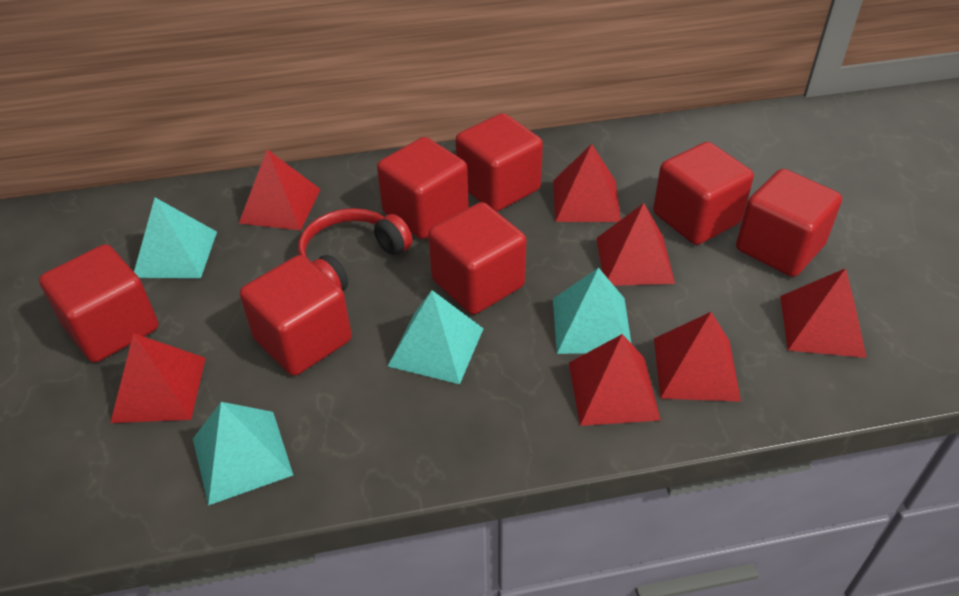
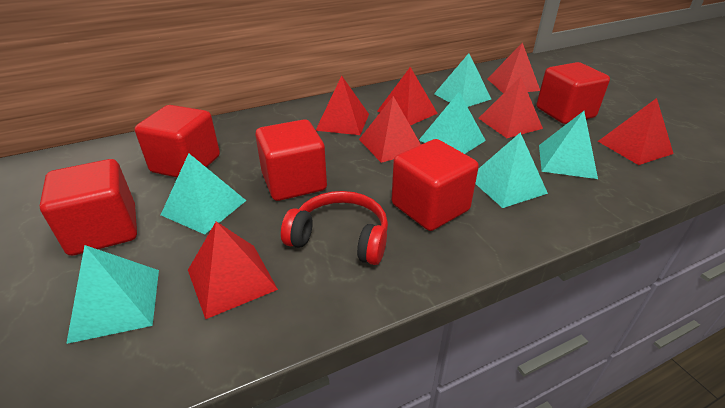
red cube: 7 -> 5
turquoise pyramid: 4 -> 6

